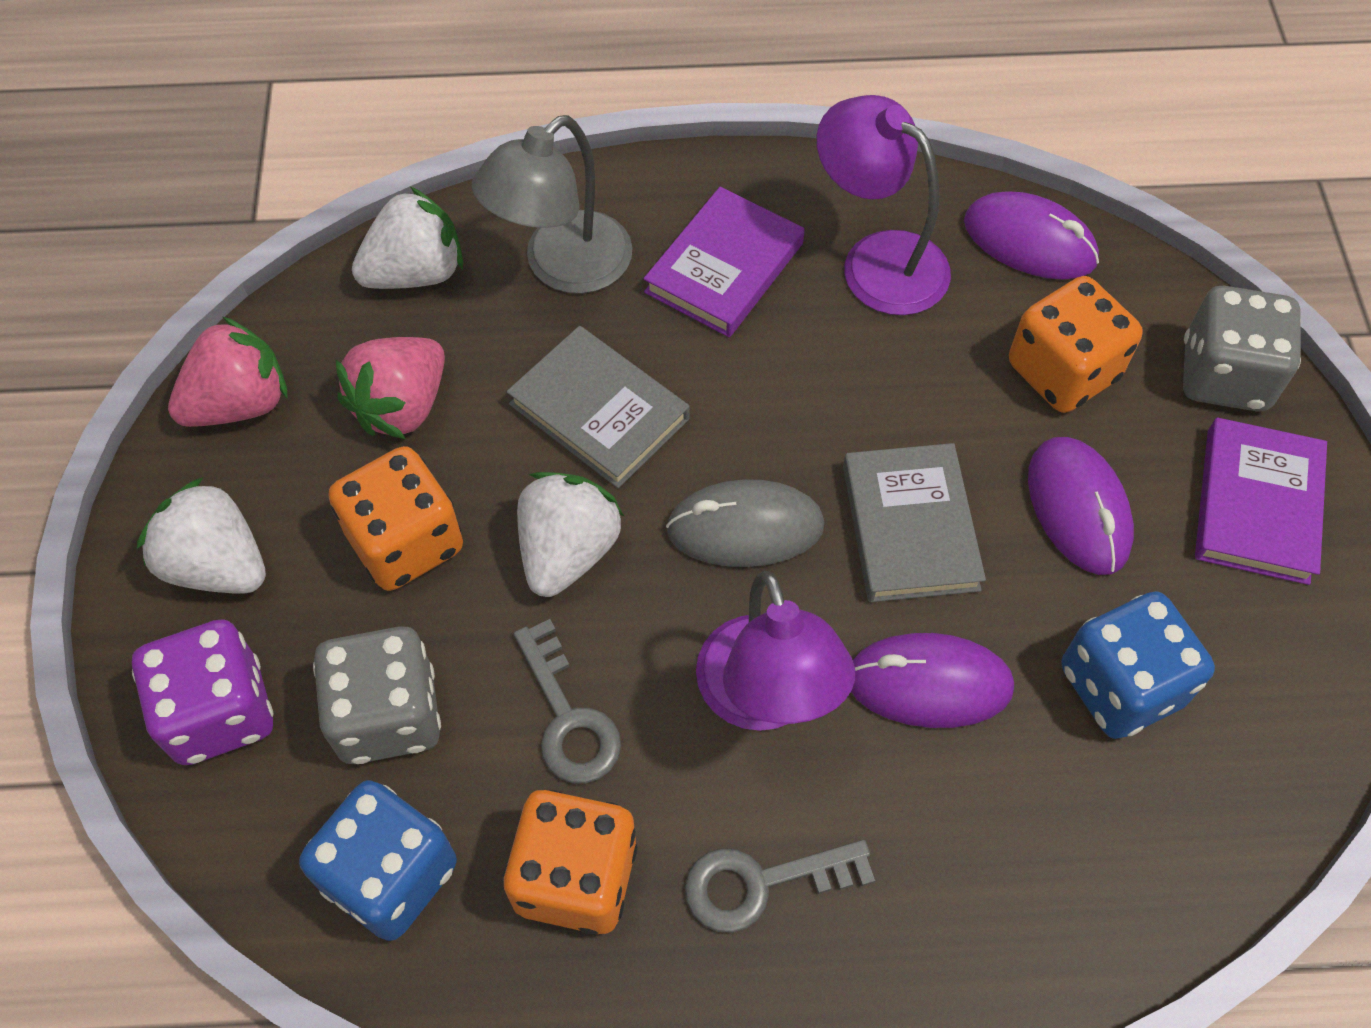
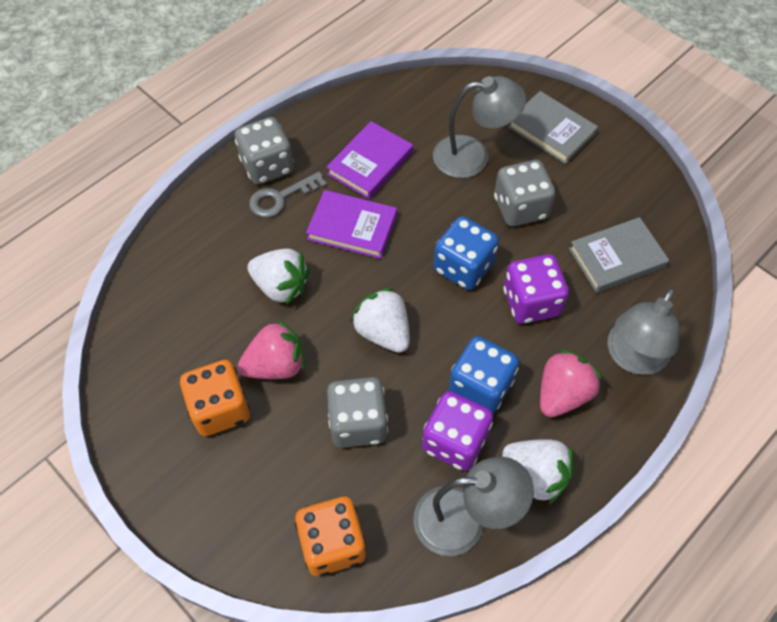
grey dice: 2 -> 3
grey key: 2 -> 1
grey lamp: 1 -> 3
grey mouse: 1 -> 0
orange dice: 3 -> 2
purple dice: 1 -> 2
purple lamp: 2 -> 0
purple mouse: 3 -> 0

